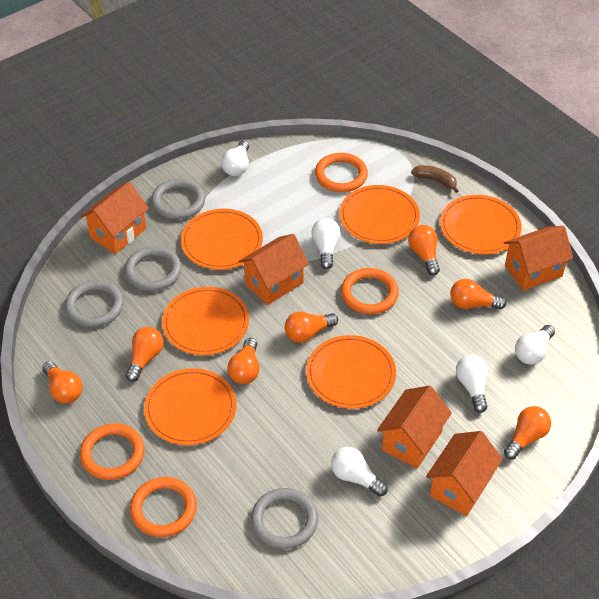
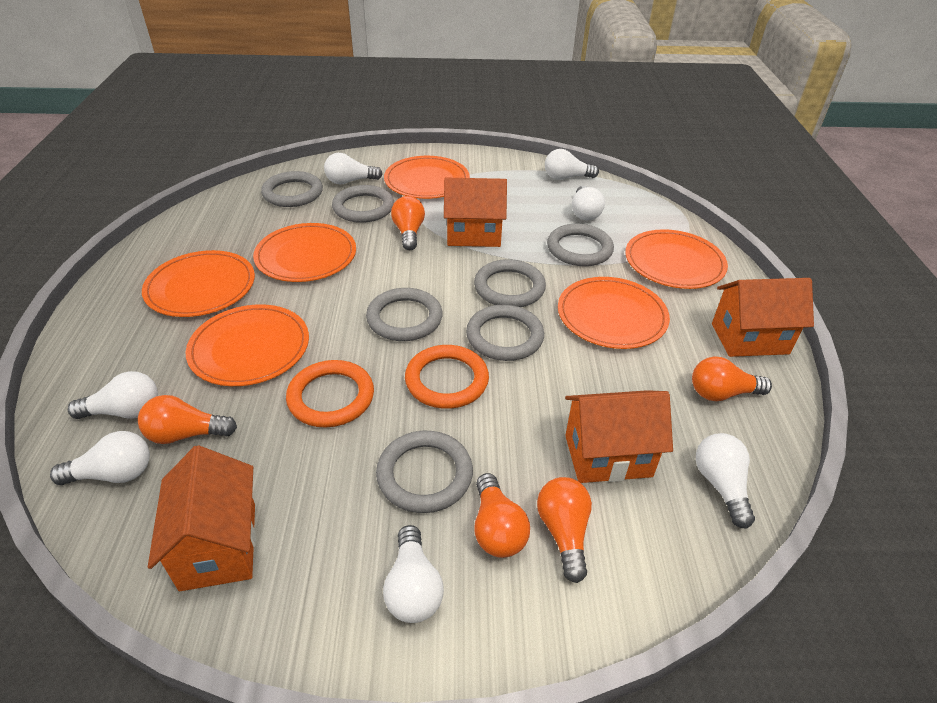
brown banana: 1 -> 0
grey ring: 4 -> 7
orange house: 5 -> 4
orange light bulb: 7 -> 5
orange ring: 4 -> 2
white light bulb: 5 -> 7

